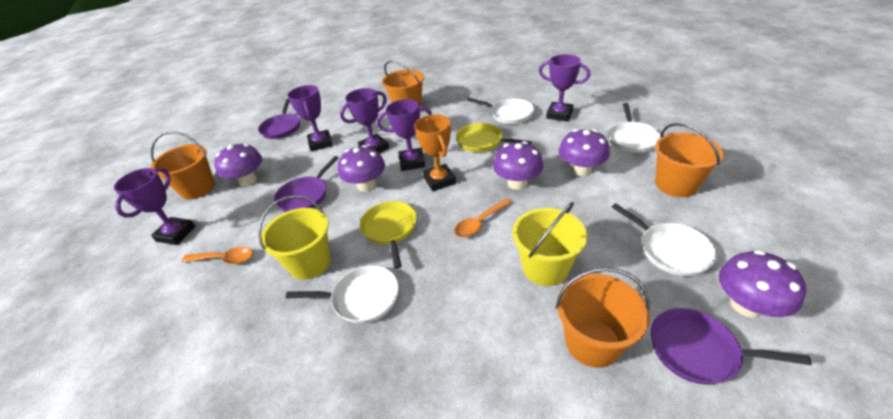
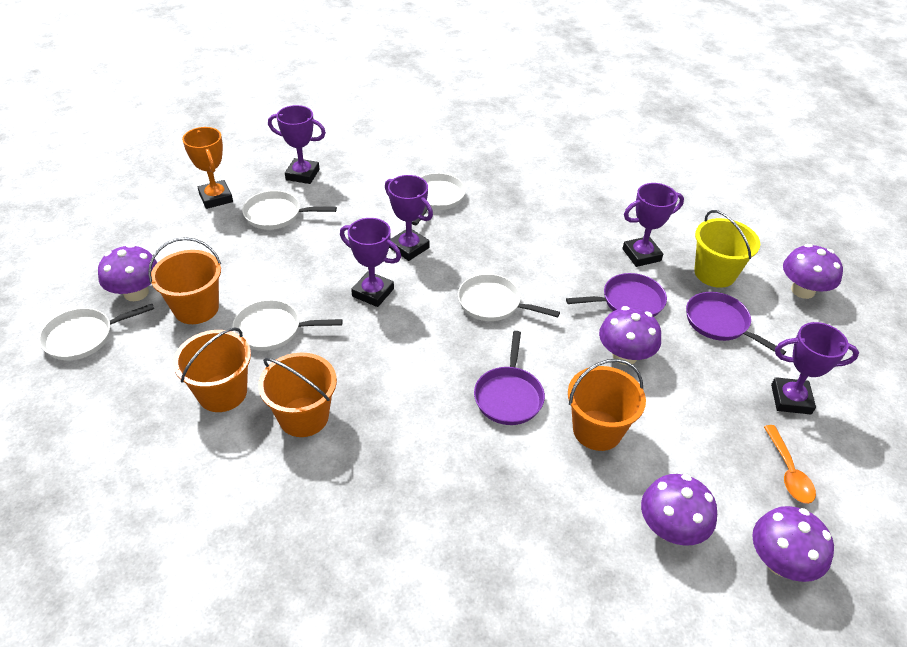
orange spoon: 2 -> 1
white pan: 4 -> 5
yellow bucket: 2 -> 1
yellow pan: 2 -> 0

